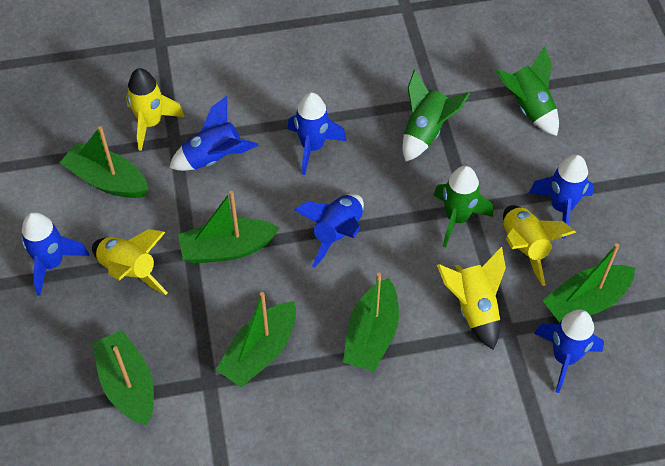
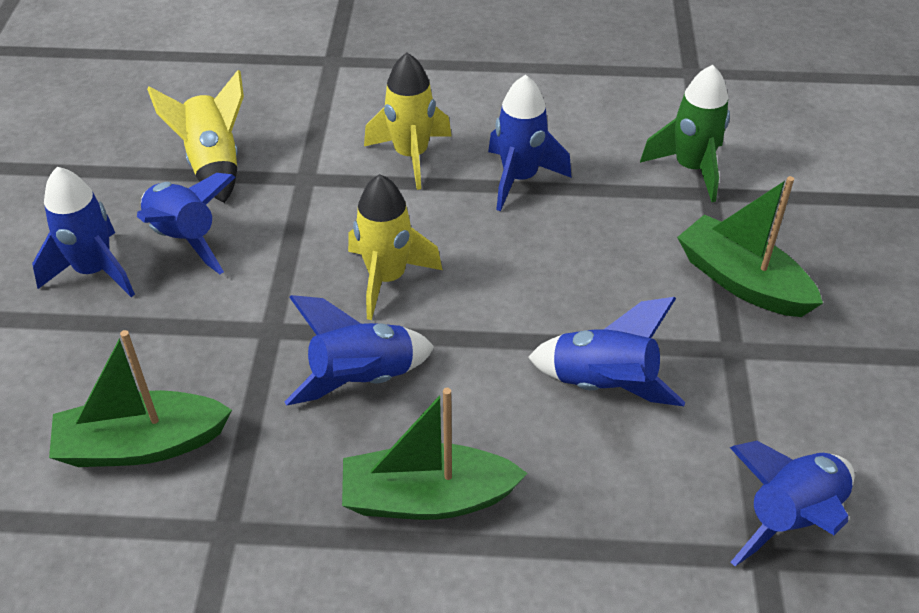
green boat: 6 -> 3
green rocket: 3 -> 1
yellow rocket: 4 -> 3

